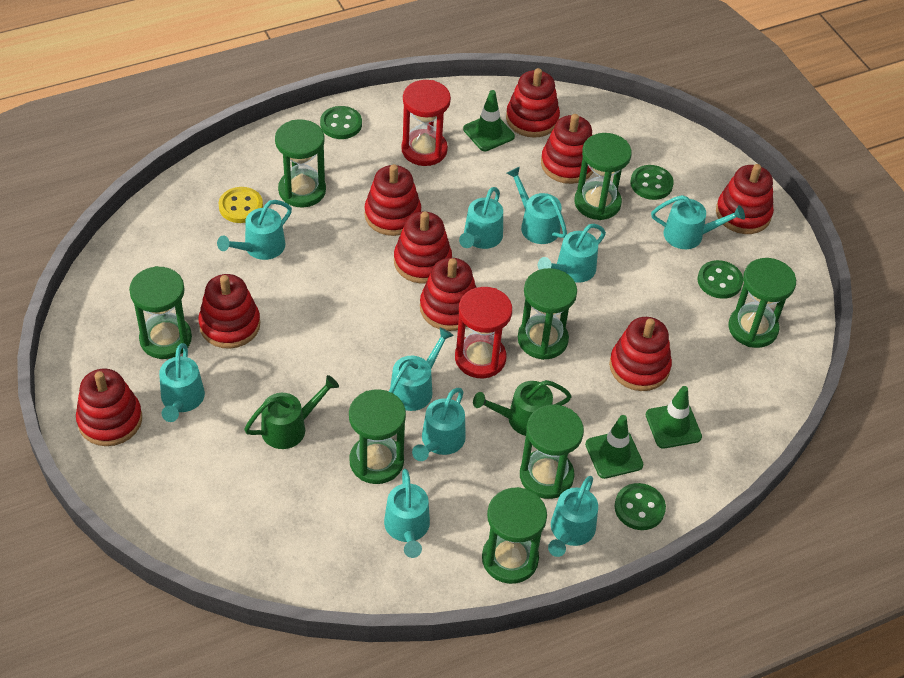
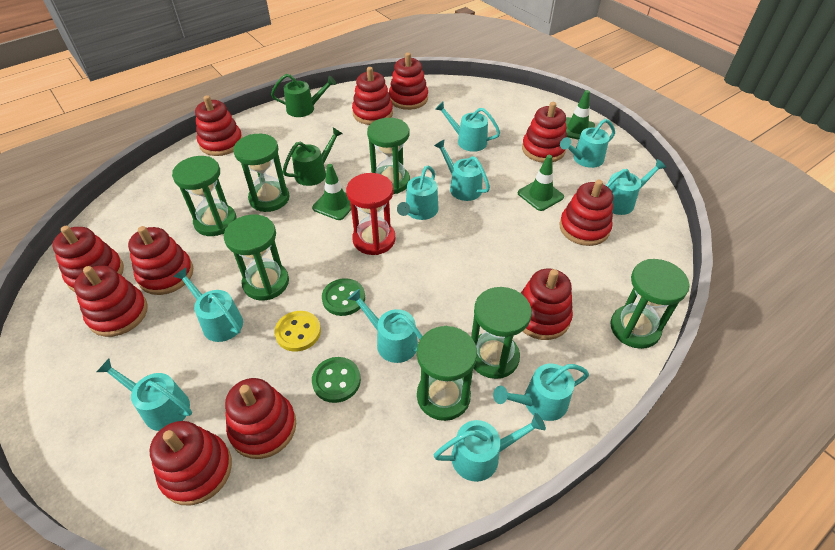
green button: 4 -> 2
green hourglass: 8 -> 7
red hourglass: 2 -> 1
red stacking toy: 9 -> 11

